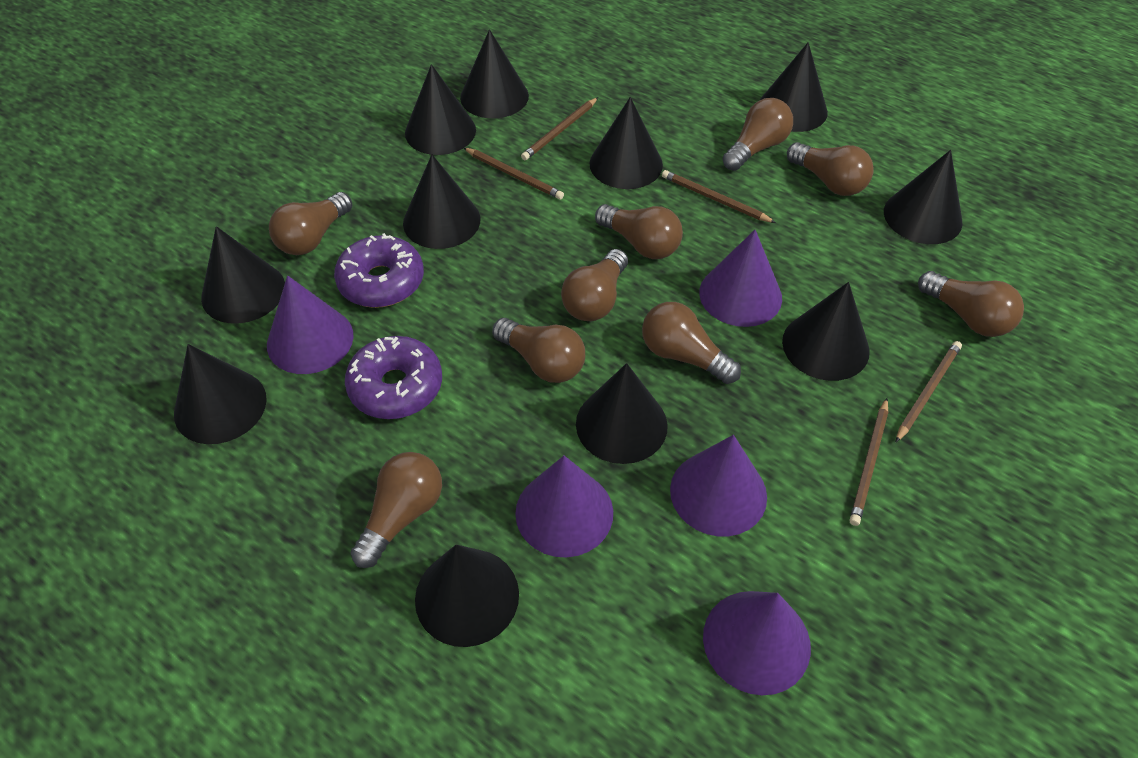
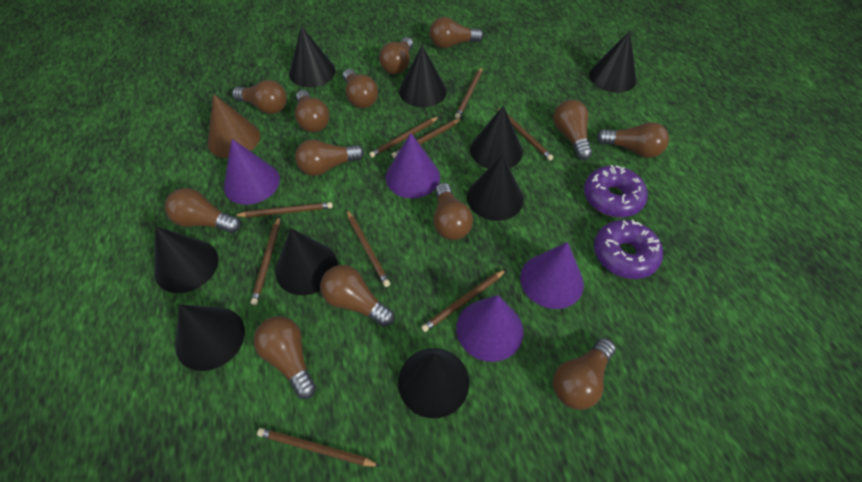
black cone: 11 -> 9
brown cone: 0 -> 1
brown light bulb: 9 -> 13
brown pencil: 5 -> 9
purple cone: 5 -> 4

